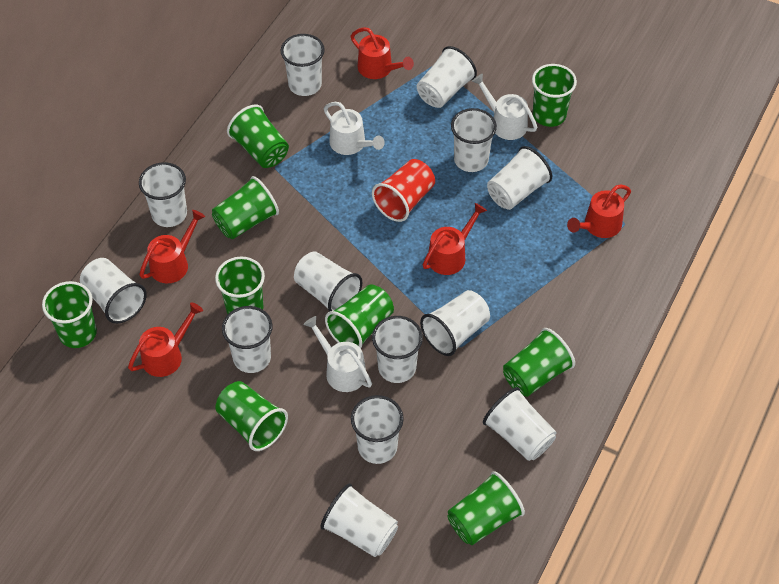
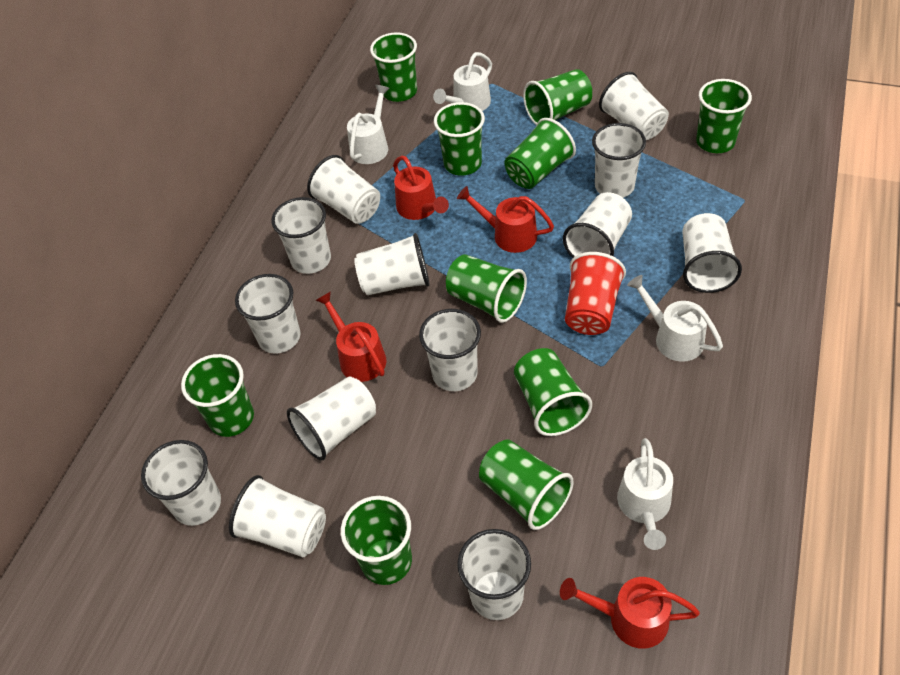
green cup: 9 -> 10
red watering can: 5 -> 4
white watering can: 3 -> 4

